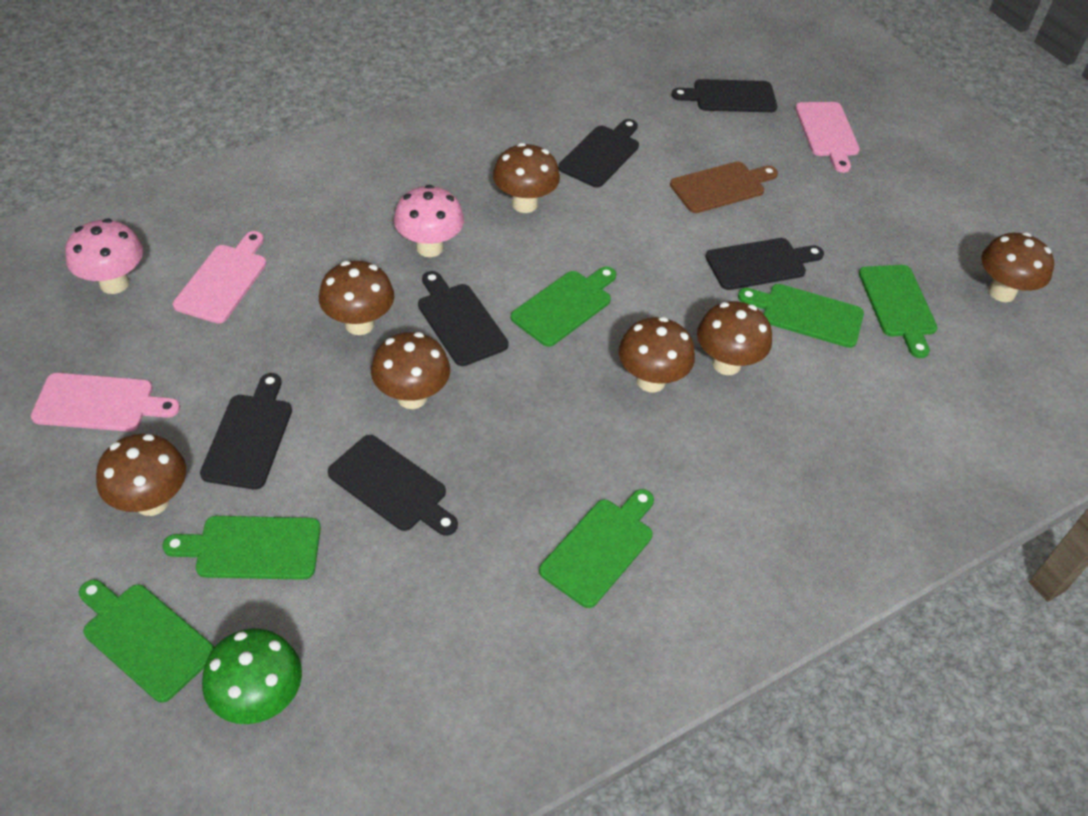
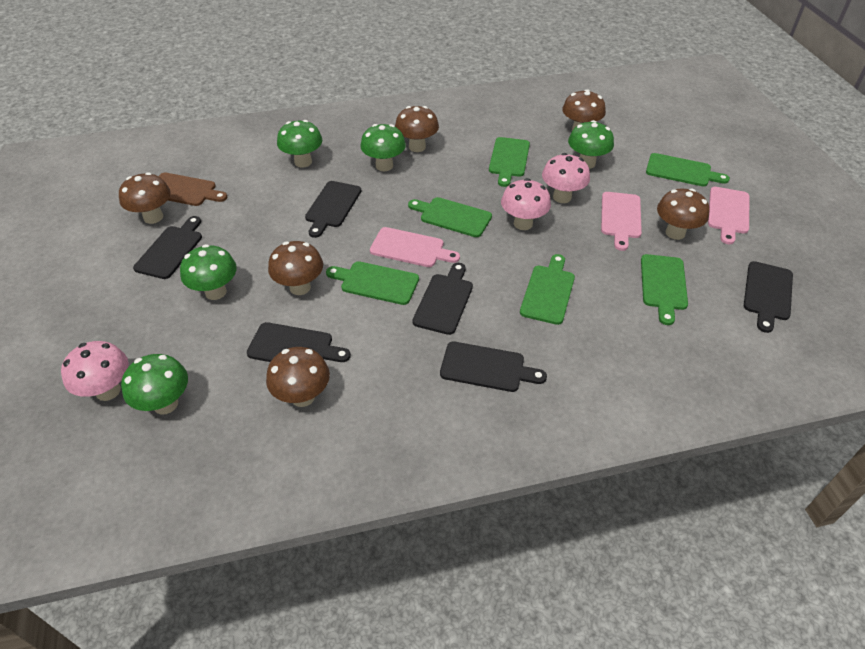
brown mushroom: 7 -> 6
green mushroom: 1 -> 5
pink mushroom: 2 -> 3

